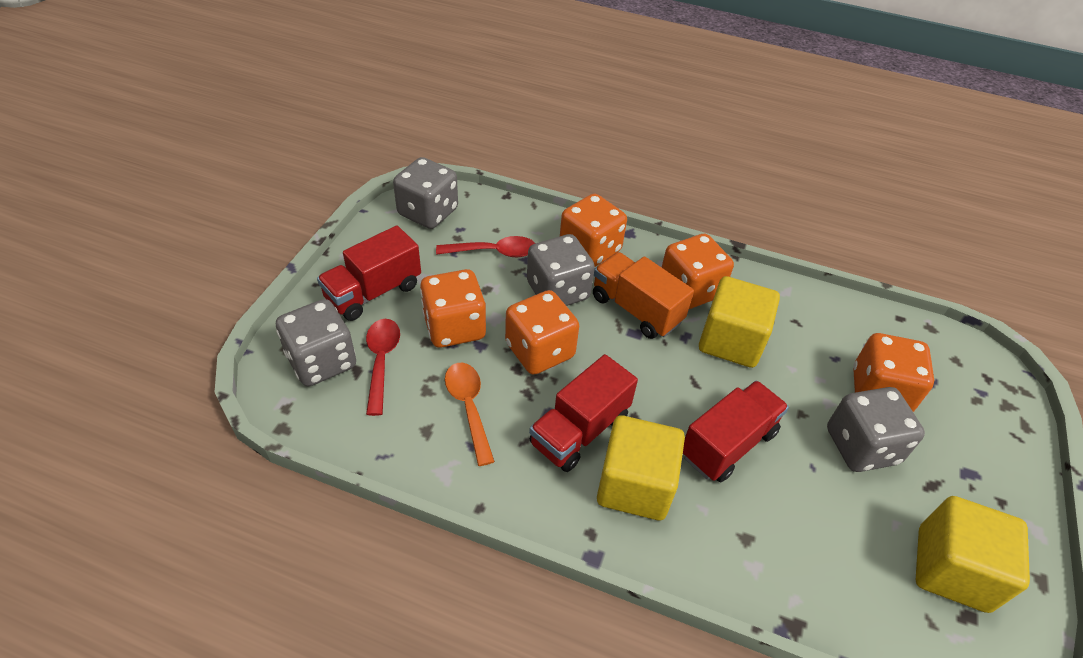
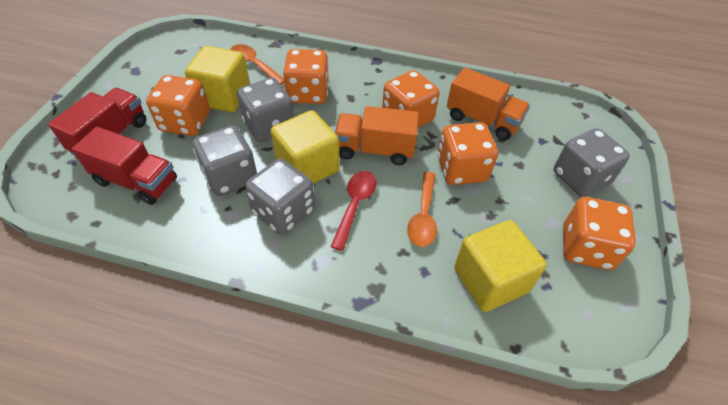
orange spoon: 1 -> 2
orange truck: 1 -> 2
red spoon: 2 -> 1
red truck: 3 -> 2

